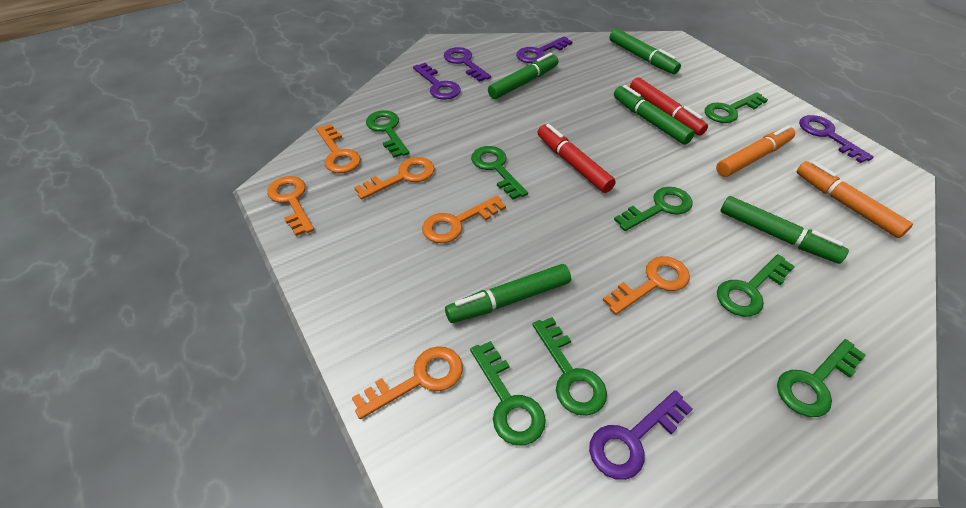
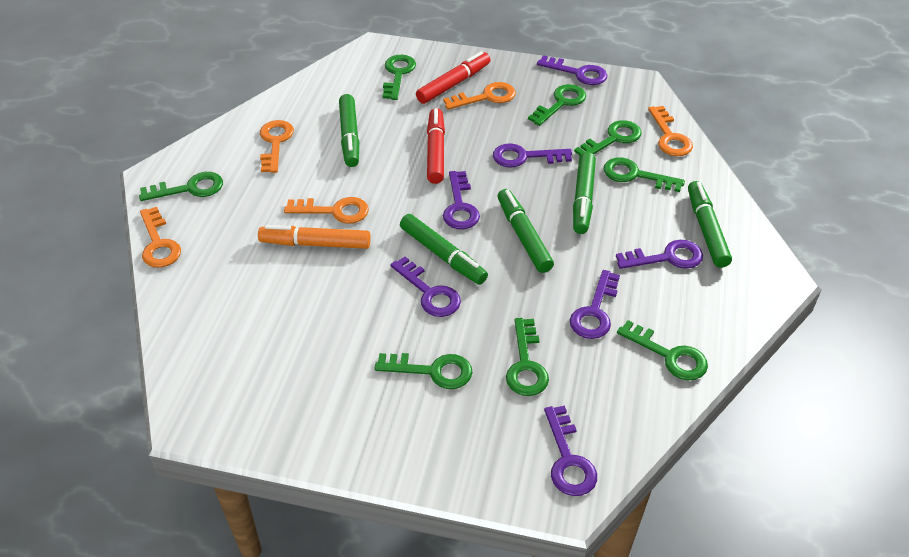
orange key: 6 -> 5
orange marker: 2 -> 1
purple key: 5 -> 7

